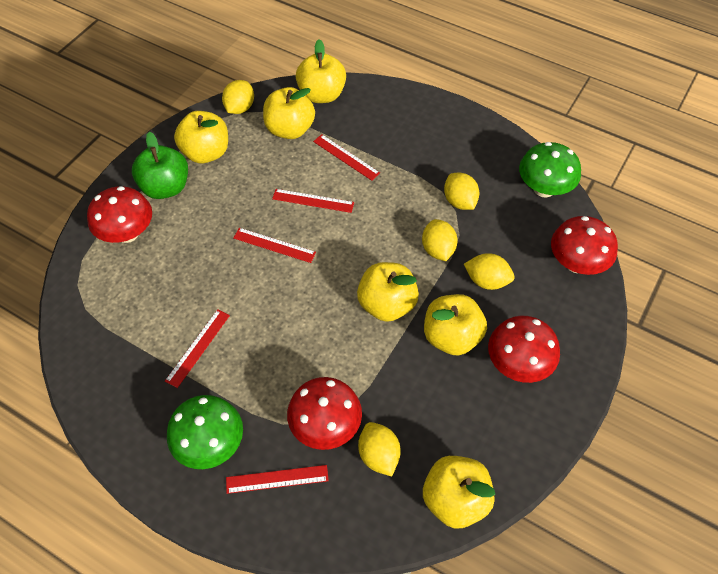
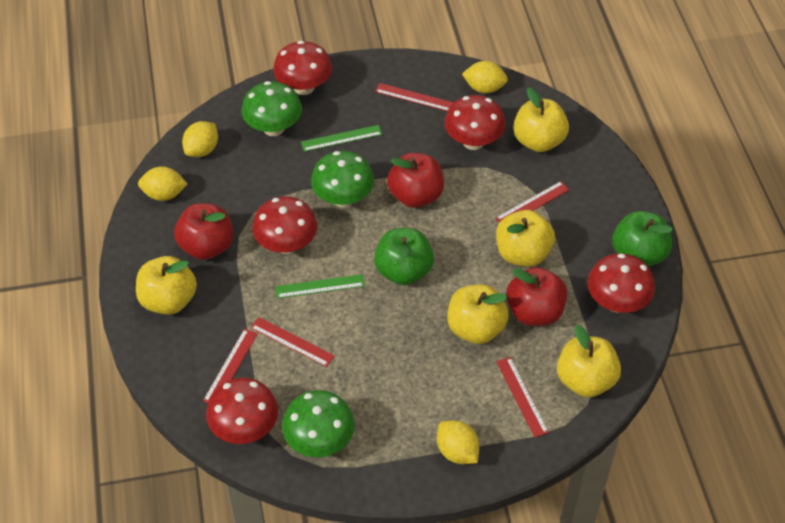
green apple: 1 -> 2
green mushroom: 2 -> 3
green ruler: 0 -> 2
red apple: 0 -> 3
red mushroom: 4 -> 5
yellow apple: 6 -> 5
yellow lemon: 5 -> 4

